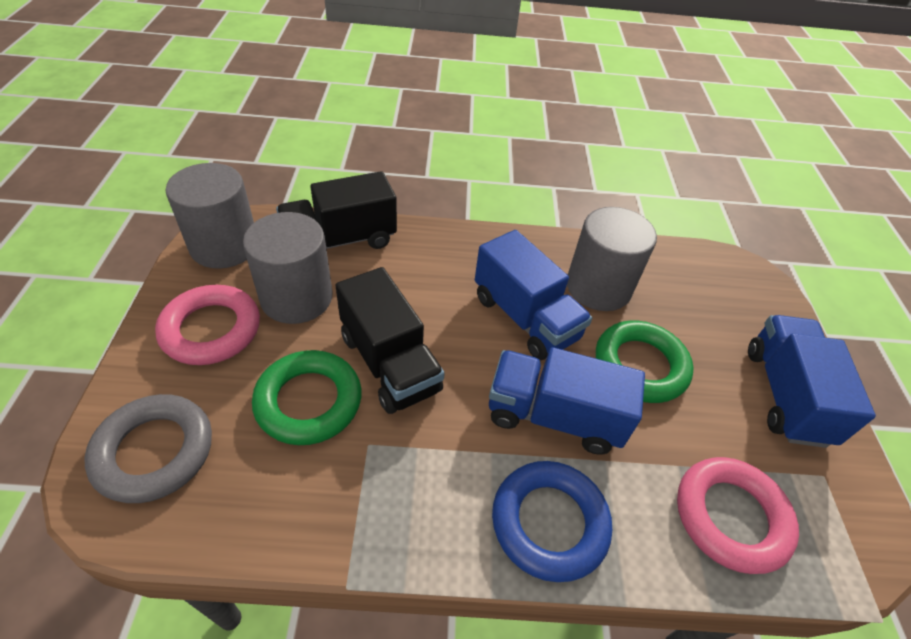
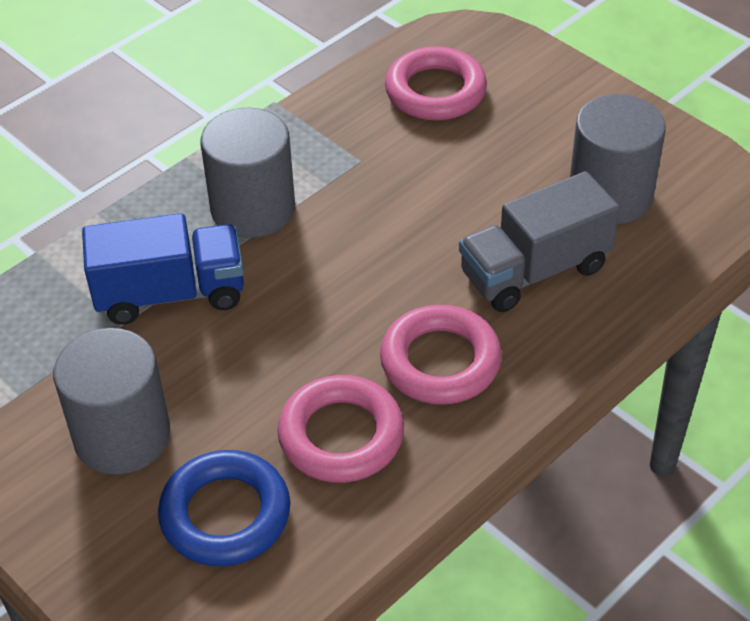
black truck: 2 -> 0
blue truck: 3 -> 1
green ring: 2 -> 0
grey ring: 1 -> 0
grey truck: 0 -> 1
pink ring: 2 -> 3

